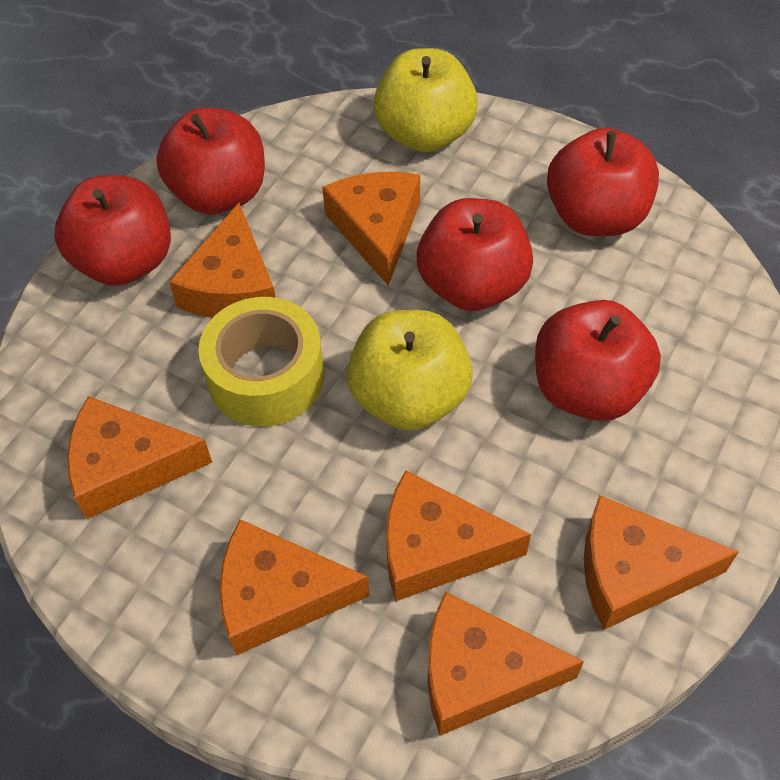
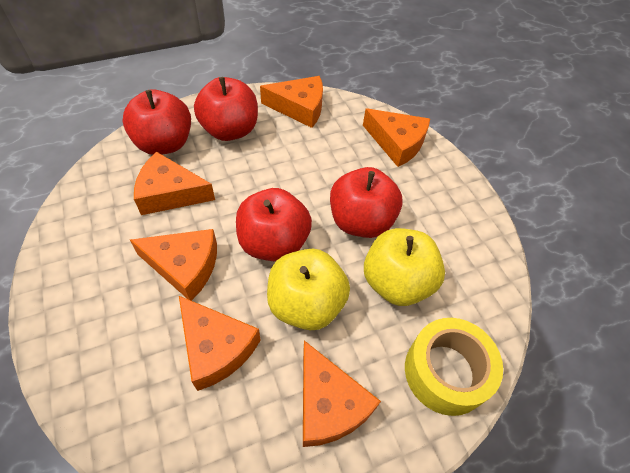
orange cheese: 7 -> 6
red apple: 5 -> 4

